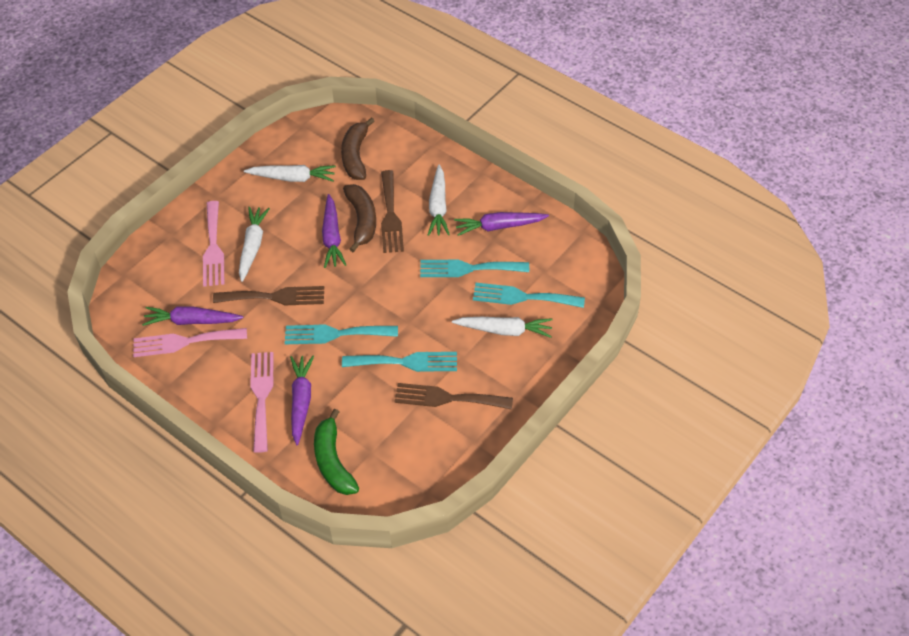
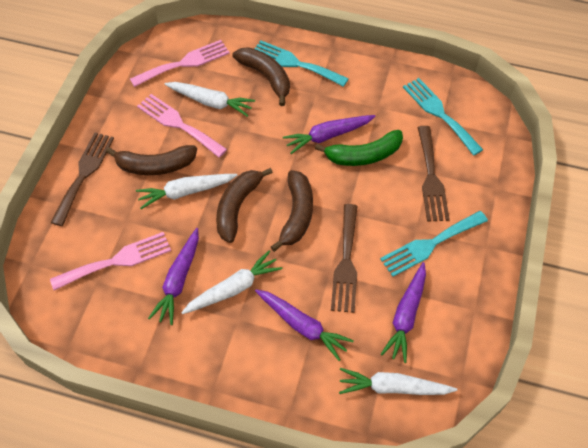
brown banana: 2 -> 4
turquoise fork: 4 -> 3

